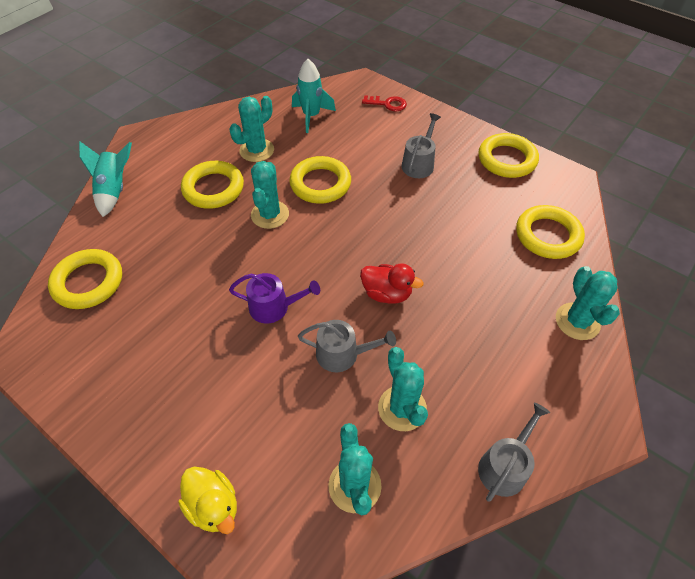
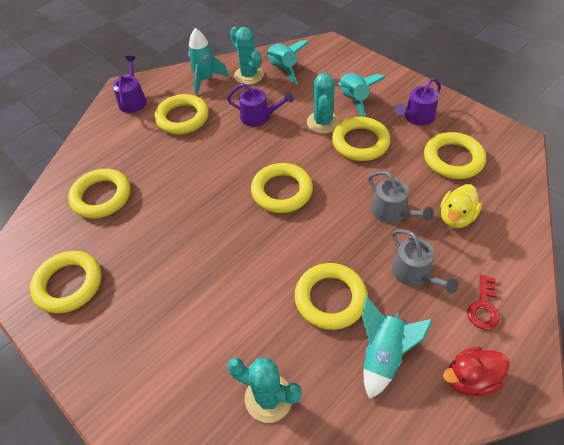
grey watering can: 3 -> 2
purple watering can: 1 -> 3
turquoise cactus: 5 -> 3
turquoise rocket: 2 -> 4
yellow ring: 5 -> 7

